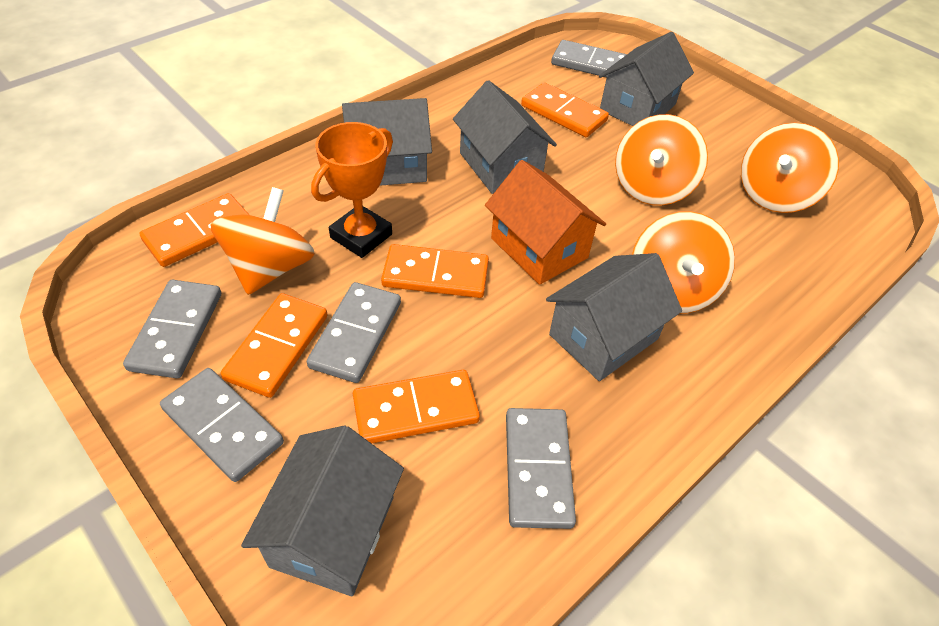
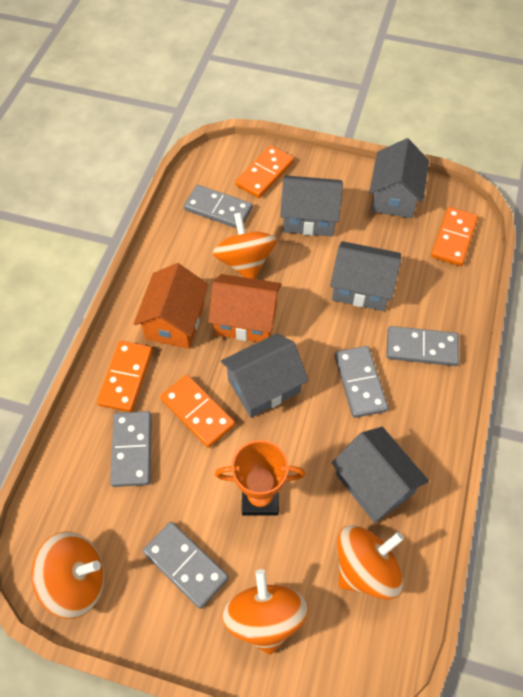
orange domino: 5 -> 4
orange house: 1 -> 2

